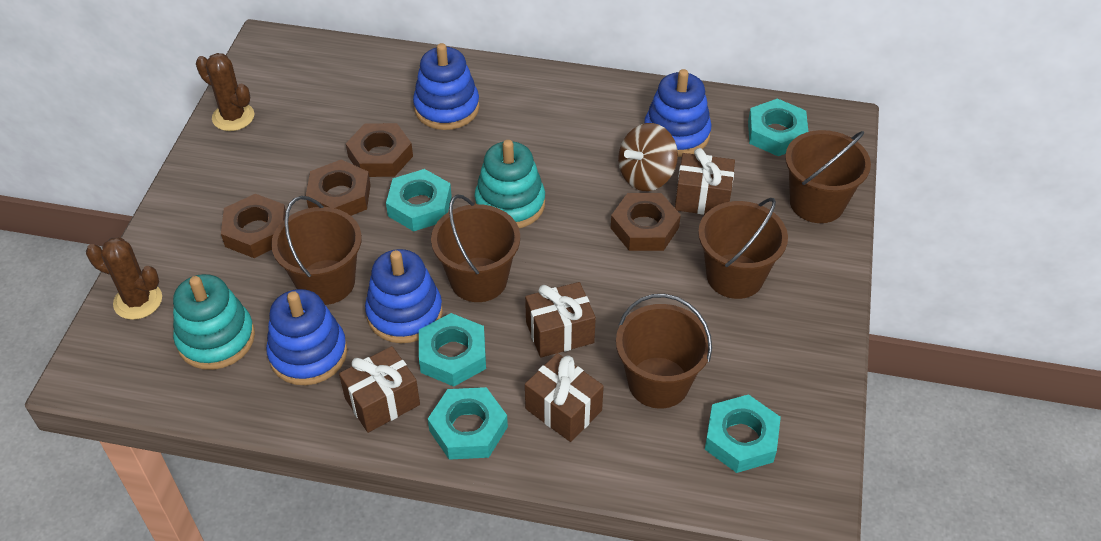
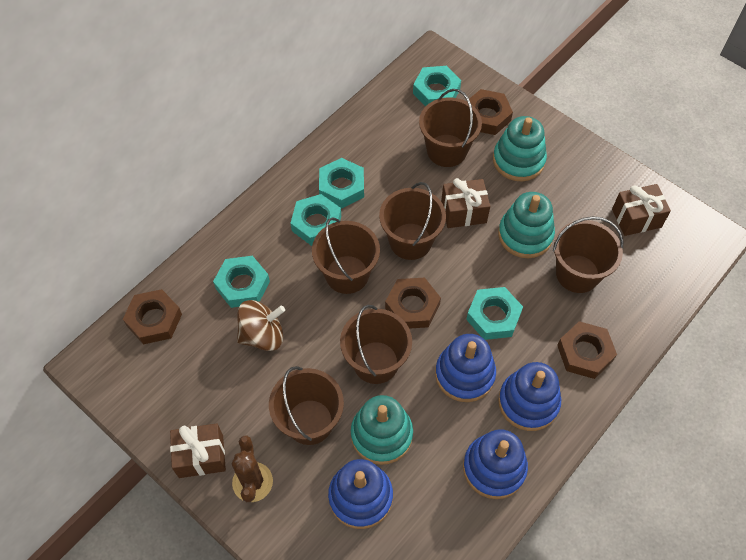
brown bucket: 5 -> 6
brown cactus: 2 -> 1
brown gift: 4 -> 3
turquoise stacking toy: 2 -> 3

